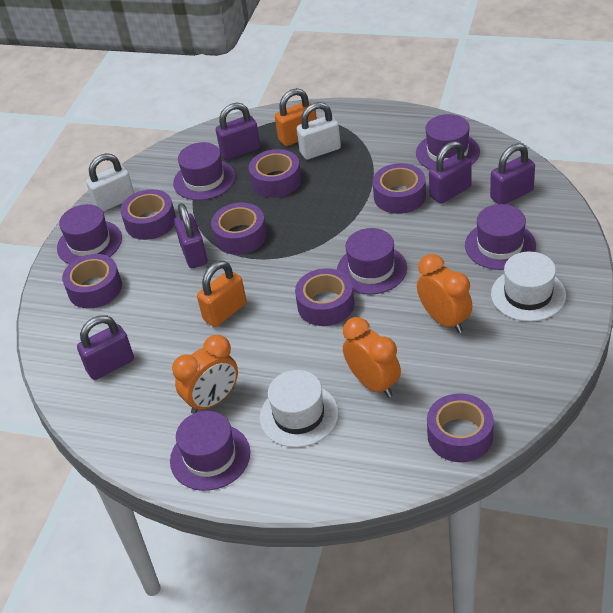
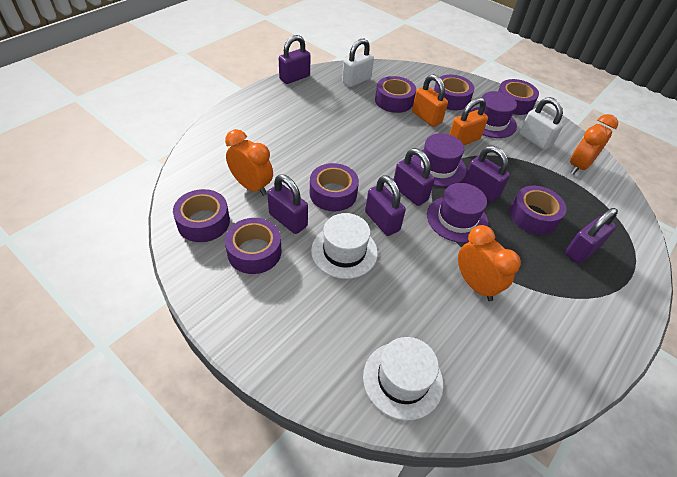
purple hat: 6 -> 3
purple padlock: 5 -> 6

